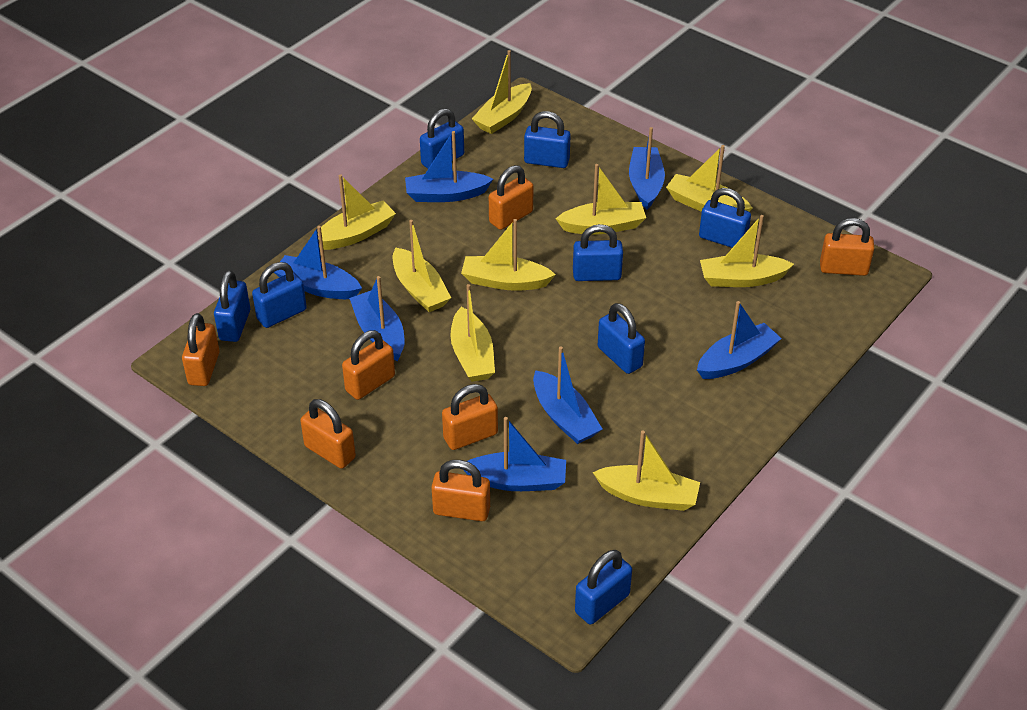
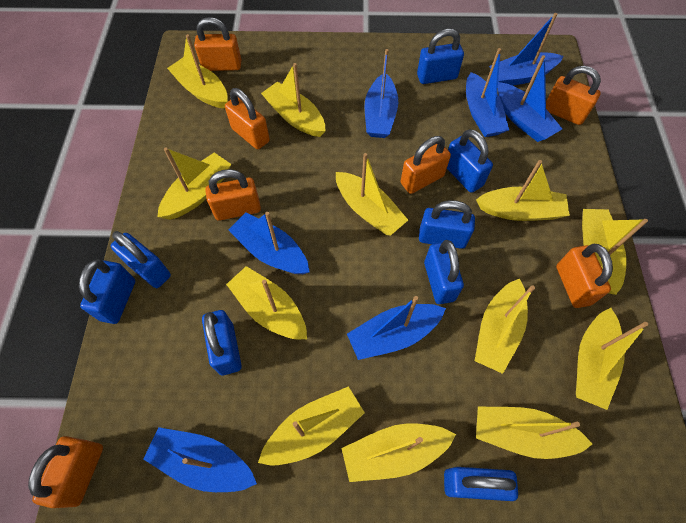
yellow boat: 9 -> 12

